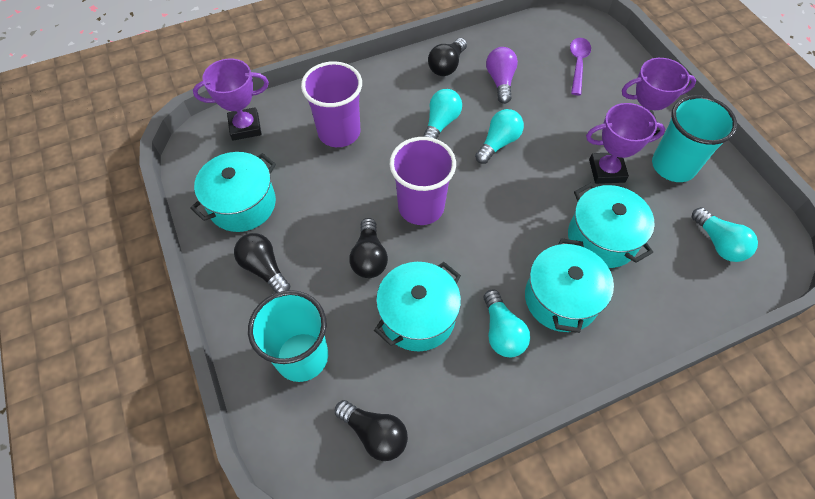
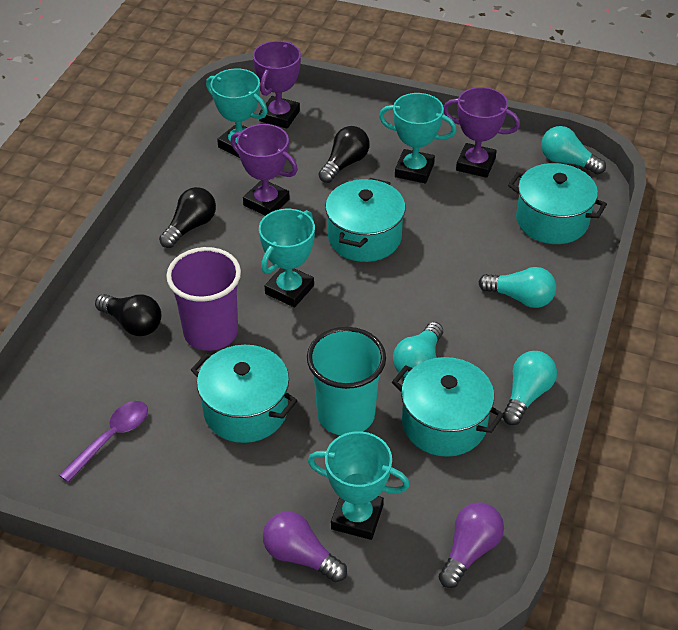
black light bulb: 4 -> 3
purple cup: 2 -> 1
purple light bulb: 1 -> 2
turquoise cup: 2 -> 1
turquoise trophy: 0 -> 4

